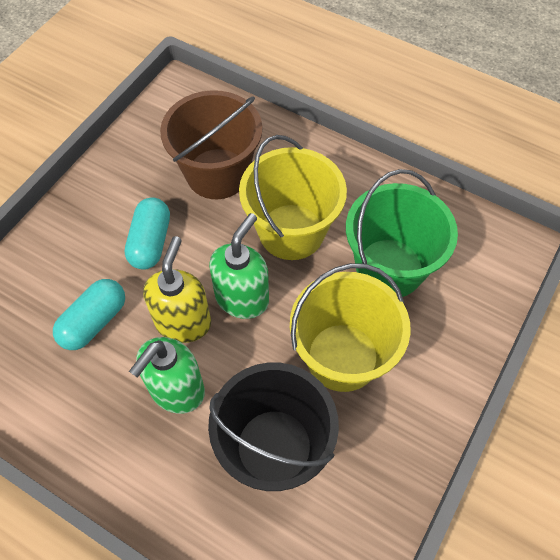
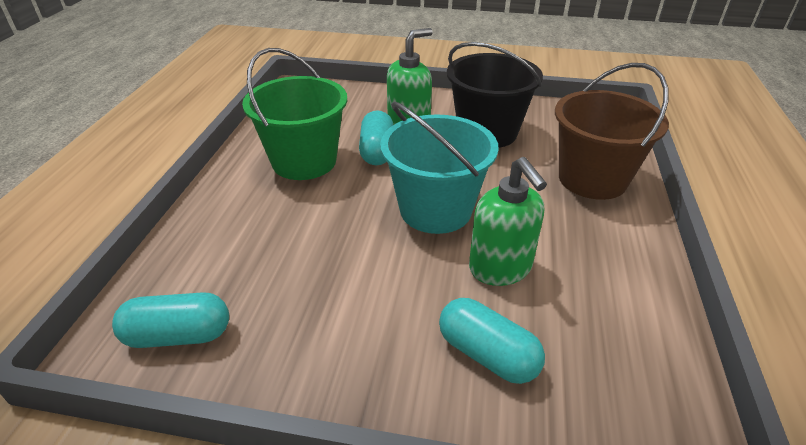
turquoise bucket: 0 -> 1
turquoise capsule: 2 -> 3
yellow bucket: 2 -> 0
yellow soap dispenser: 1 -> 0

